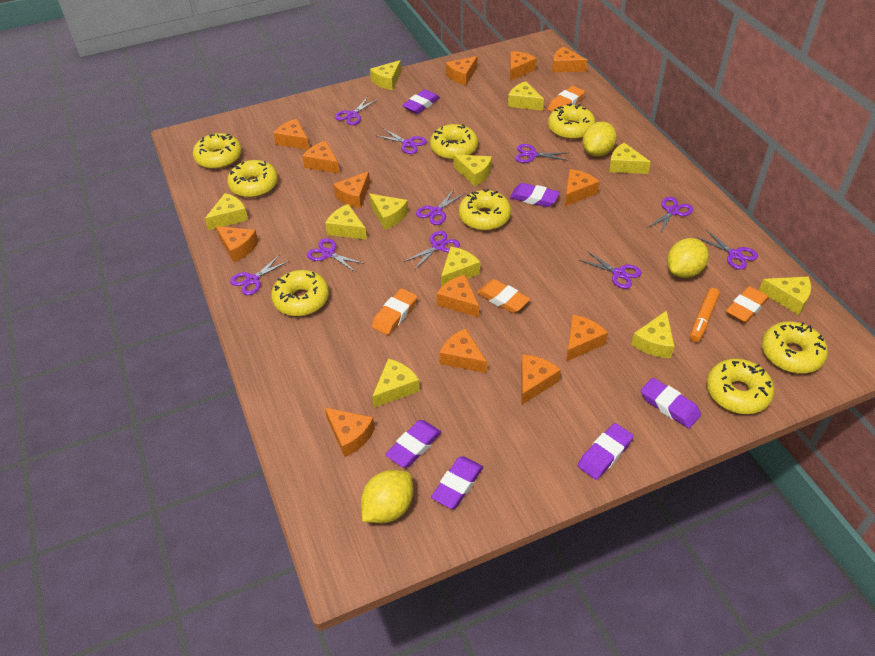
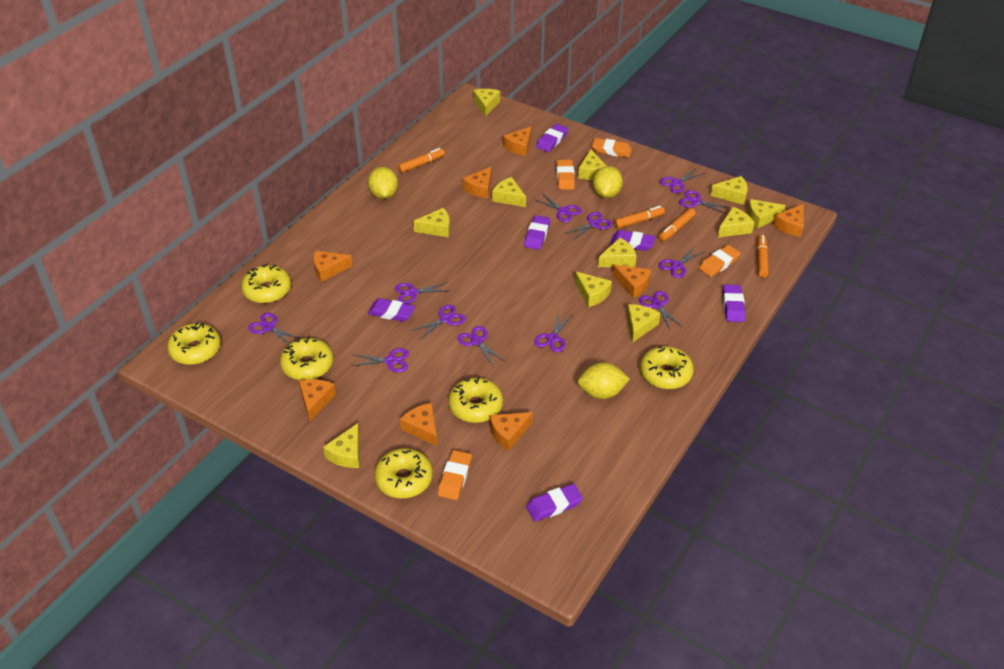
orange cheese: 13 -> 8
orange marker: 1 -> 4
purple scissors: 10 -> 12
yellow donut: 8 -> 6

